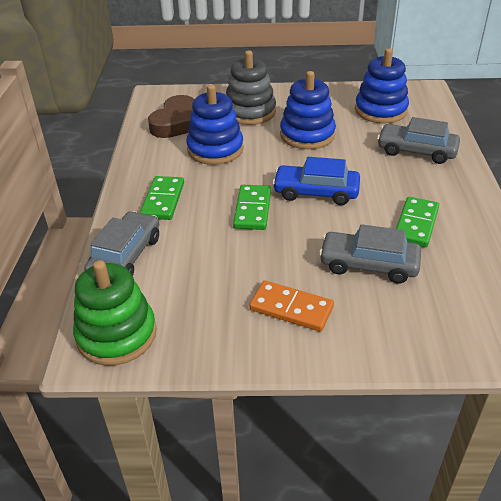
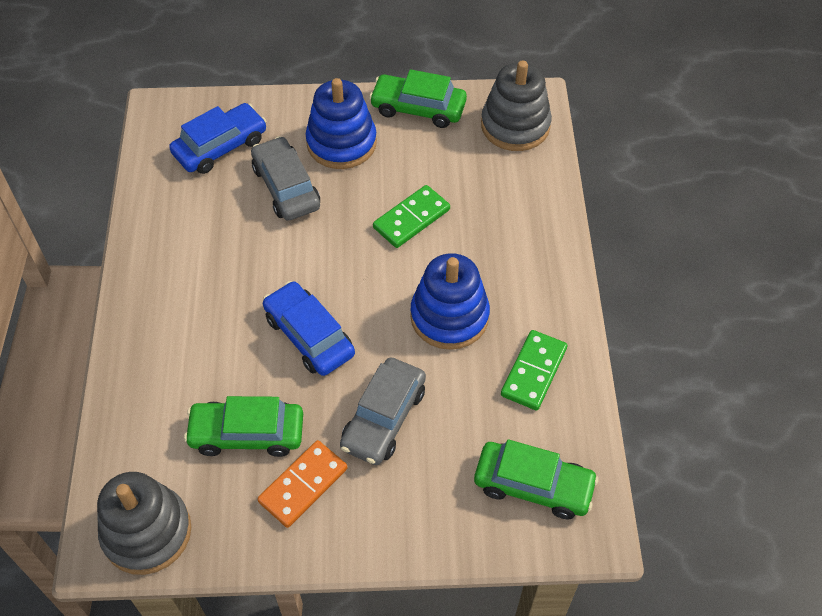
blue car: 1 -> 2
blue stacking toy: 3 -> 2
brown heart: 1 -> 0
green car: 0 -> 3
green domino: 3 -> 2
green stacking toy: 1 -> 0
grey car: 3 -> 2
grey stacking toy: 1 -> 2

